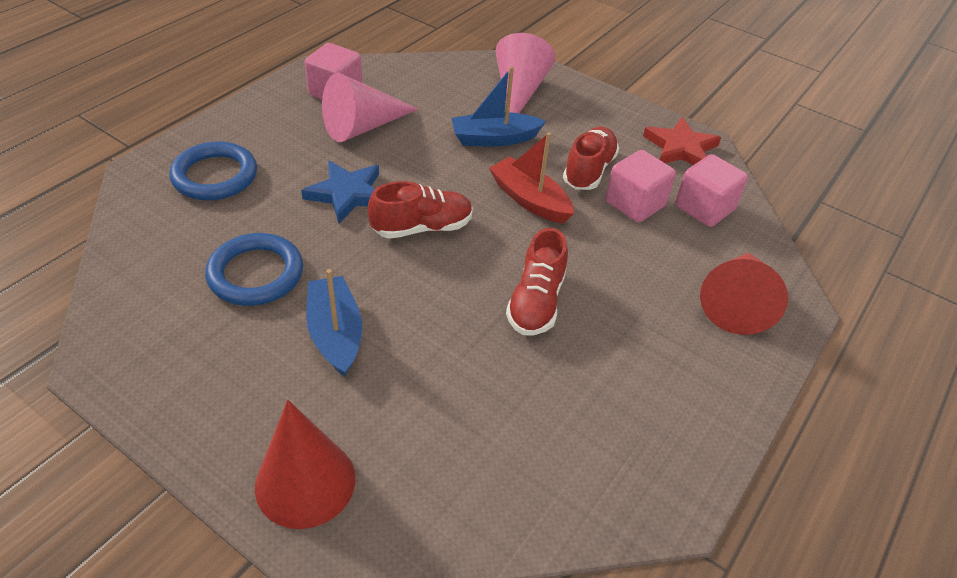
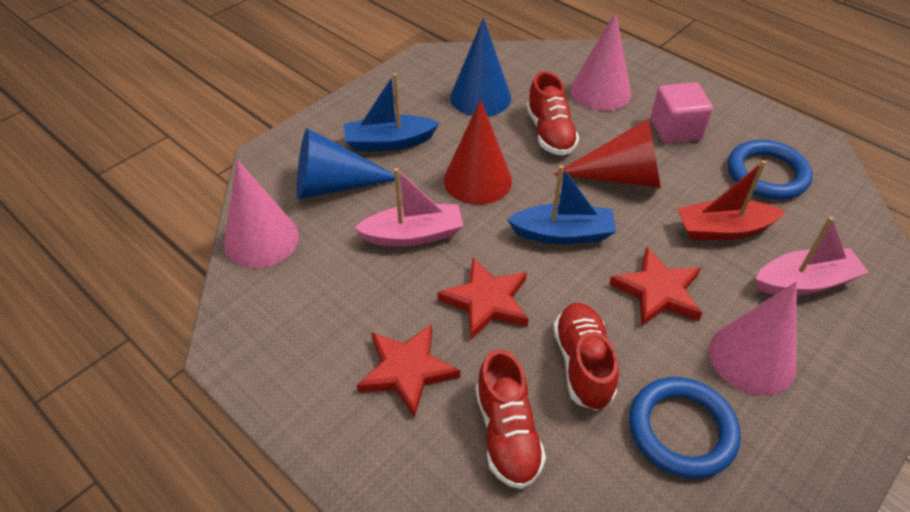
blue cone: 0 -> 2
blue star: 1 -> 0
pink boat: 0 -> 2
pink cone: 2 -> 3
pink cube: 3 -> 1
red star: 1 -> 3

